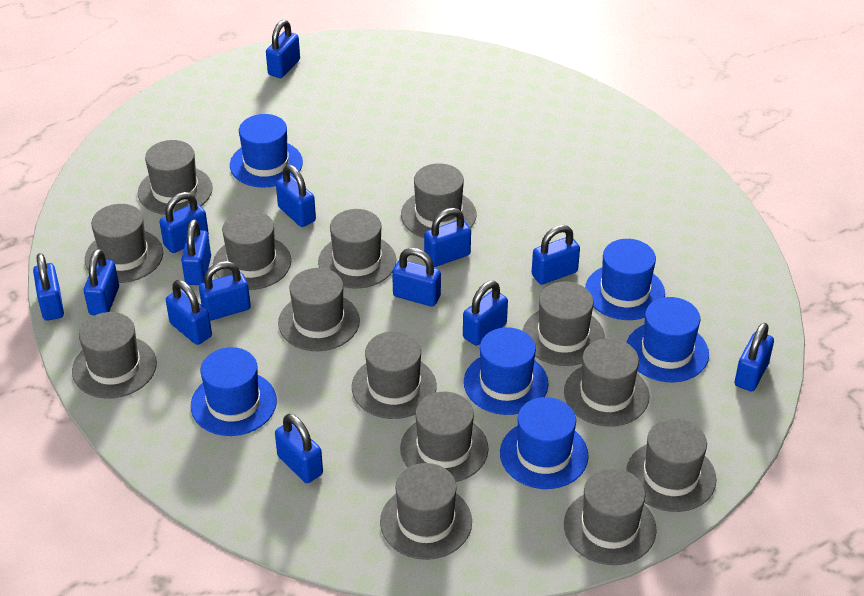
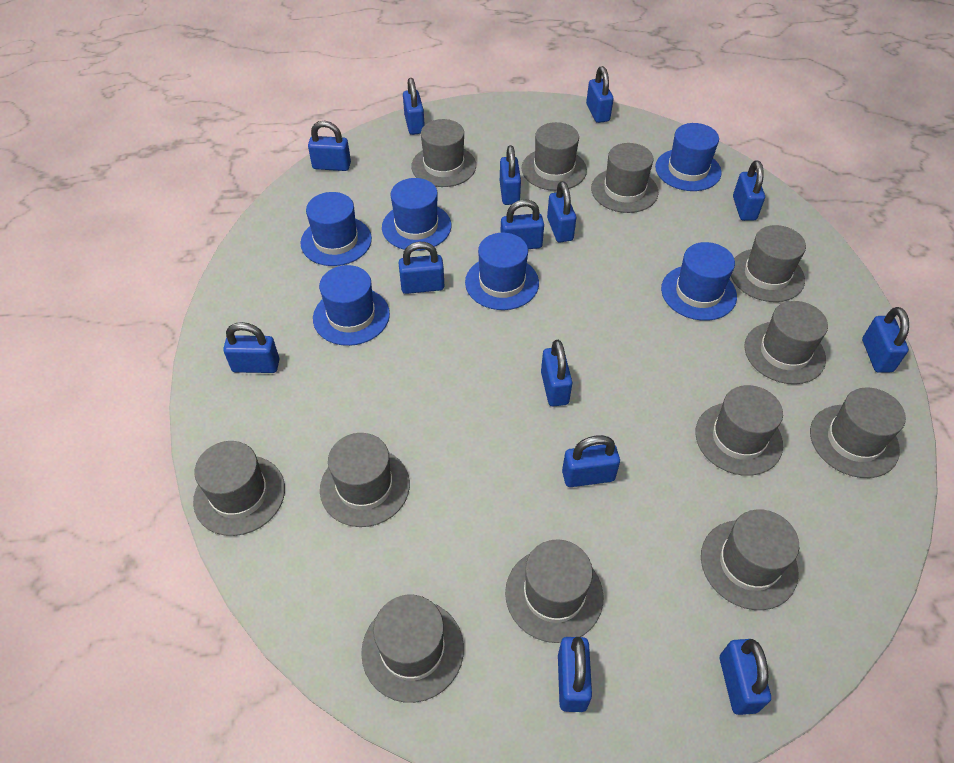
grey hat: 14 -> 12

